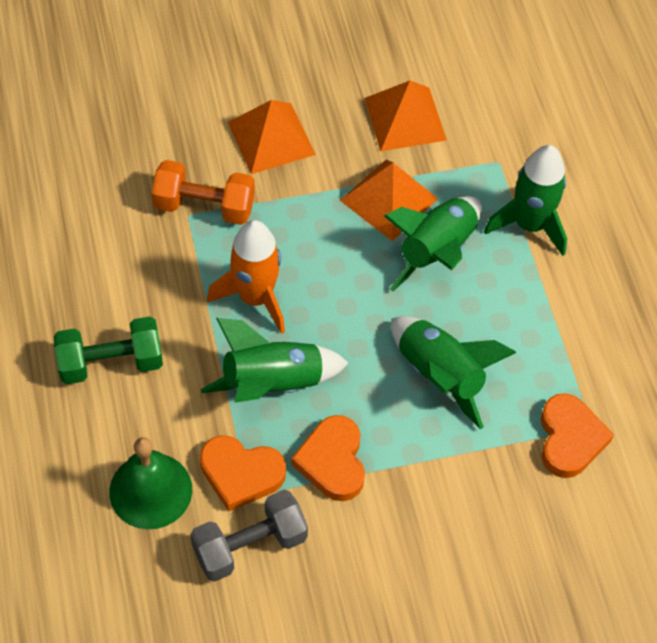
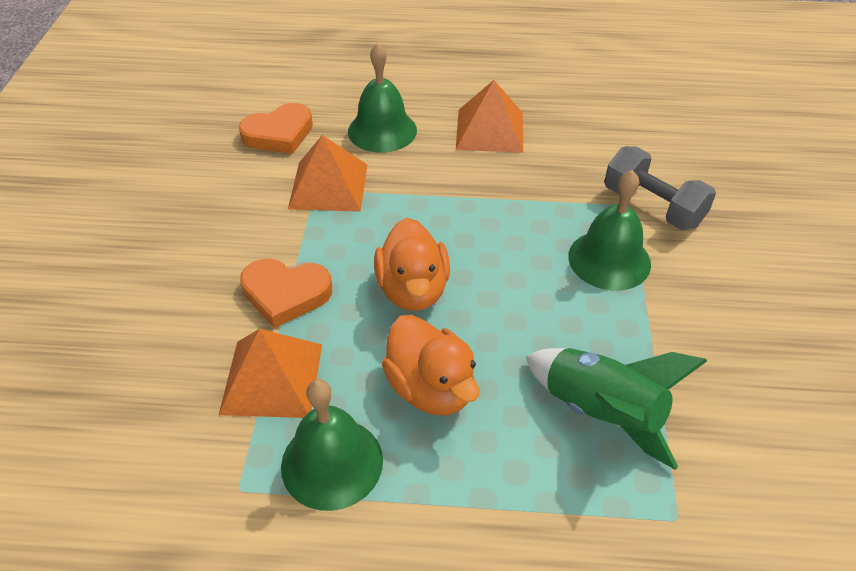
green bell: 1 -> 3
green dumbbell: 1 -> 0
green rocket: 4 -> 1
orange duck: 0 -> 2
orange dumbbell: 1 -> 0
orange heart: 3 -> 2
orange rocket: 1 -> 0

